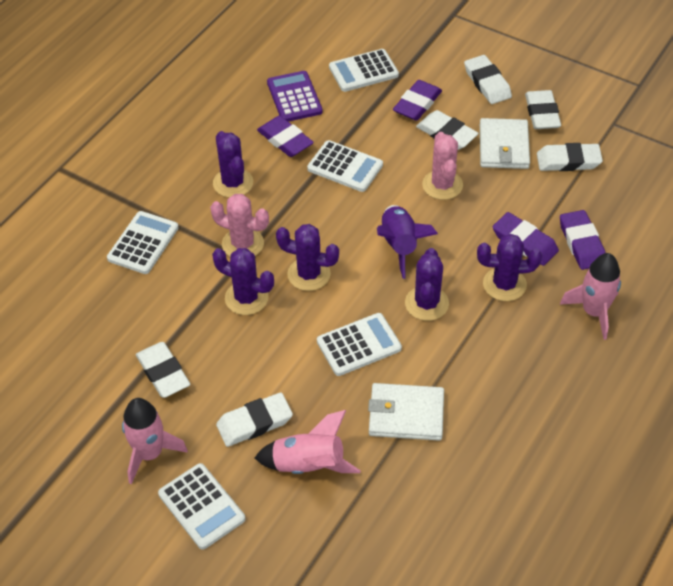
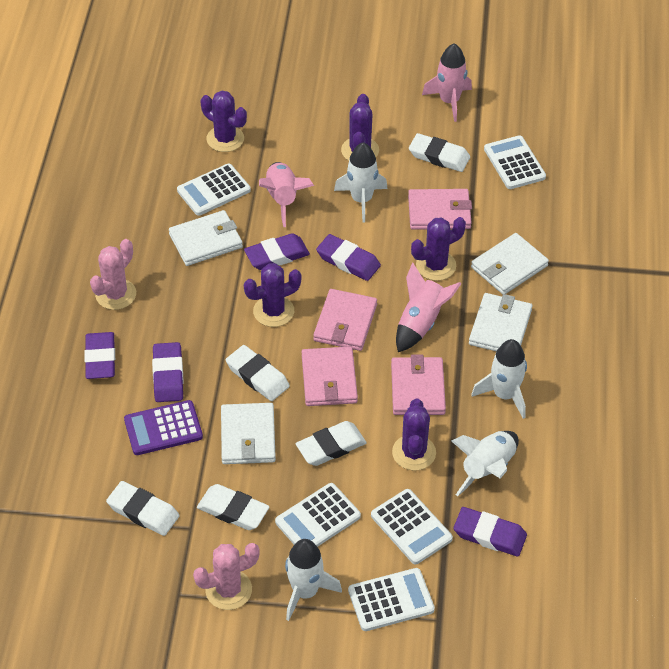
pink wallet: 0 -> 4
purple eraser: 4 -> 5
purple rocket: 1 -> 0
white eraser: 6 -> 5
white rocket: 0 -> 4
white wallet: 2 -> 4

